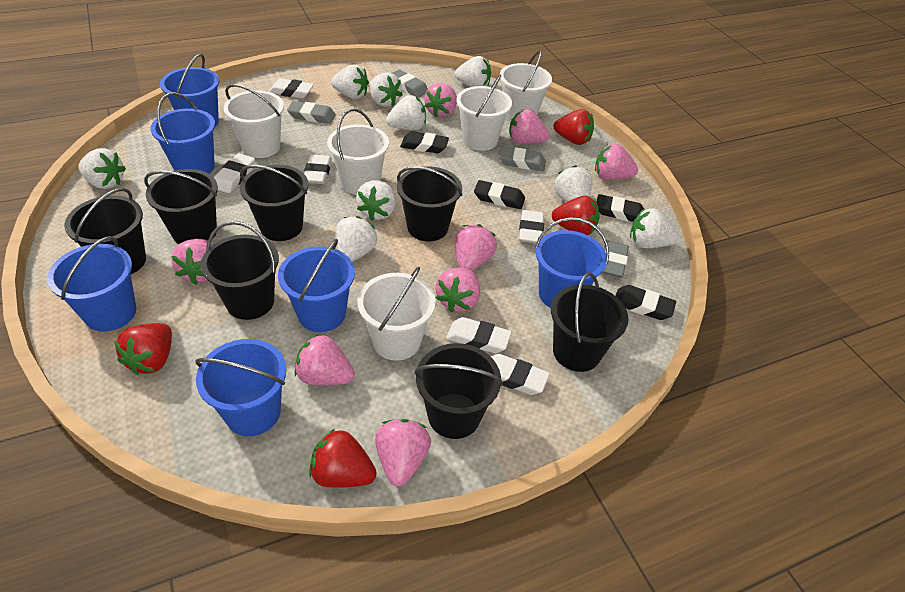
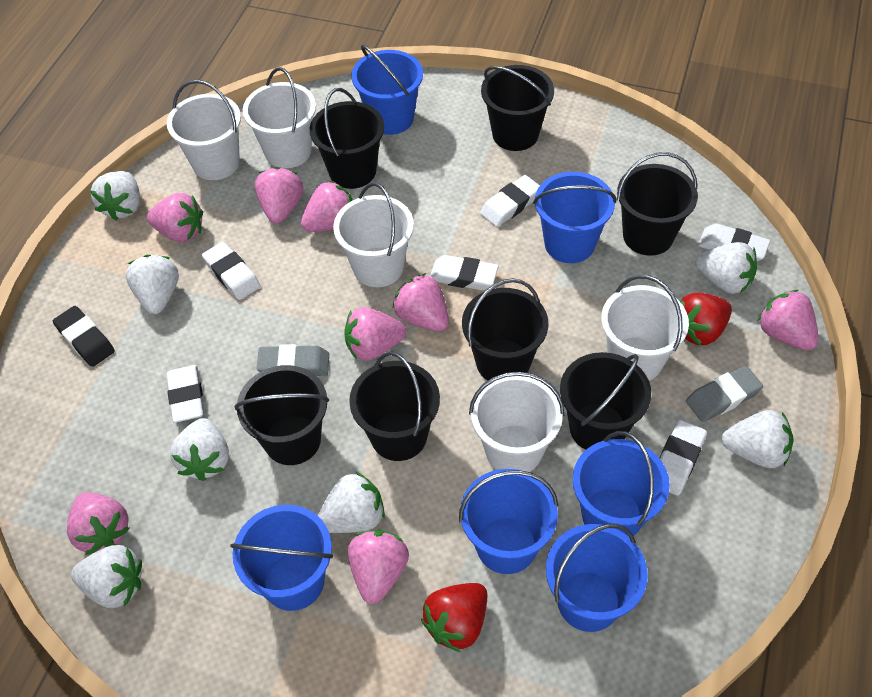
black eraser: 4 -> 1
grey eraser: 4 -> 2
red strawberry: 4 -> 2
white strawberry: 9 -> 7

